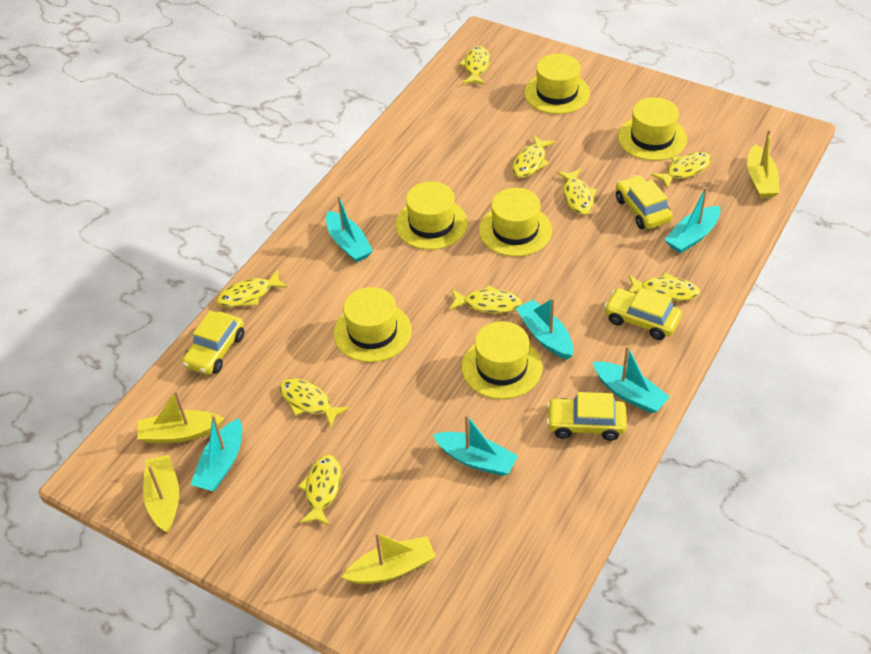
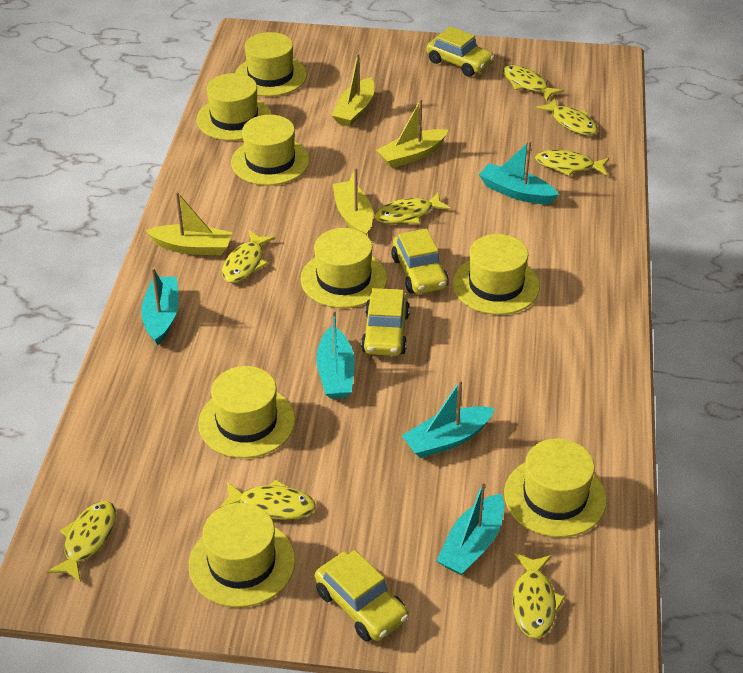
turquoise boat: 6 -> 5
yellow fish: 9 -> 8
yellow hat: 6 -> 8

